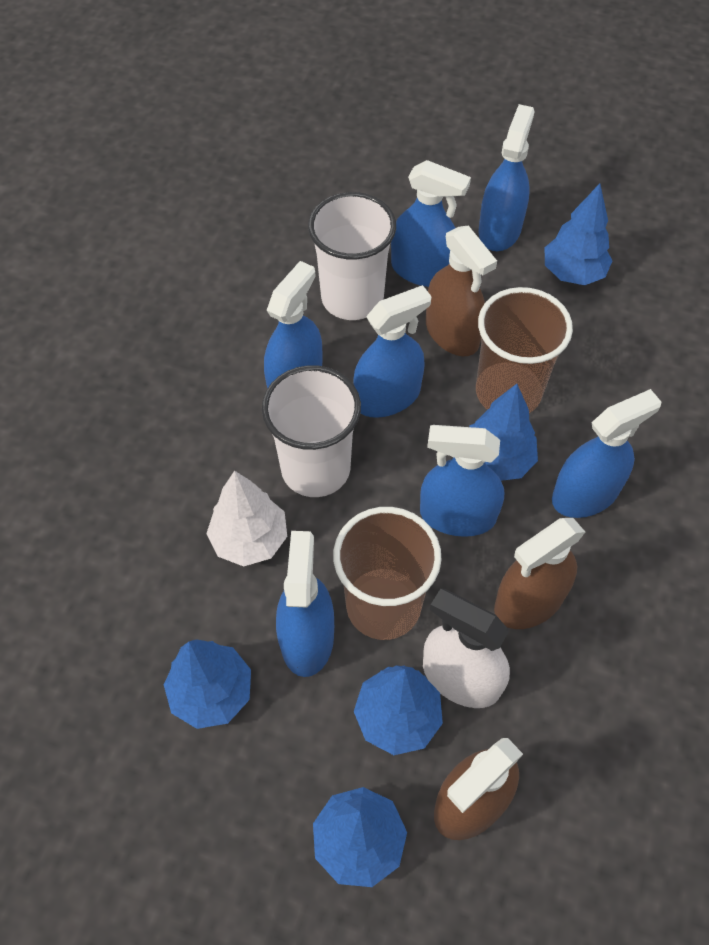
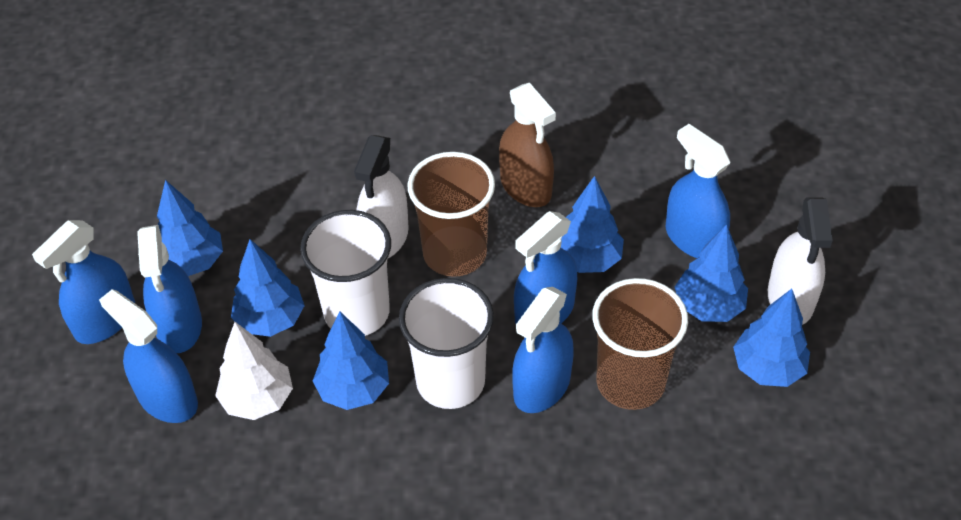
blue spray bottle: 7 -> 6
blue tree: 5 -> 6
brown spray bottle: 3 -> 1
white spray bottle: 1 -> 2

